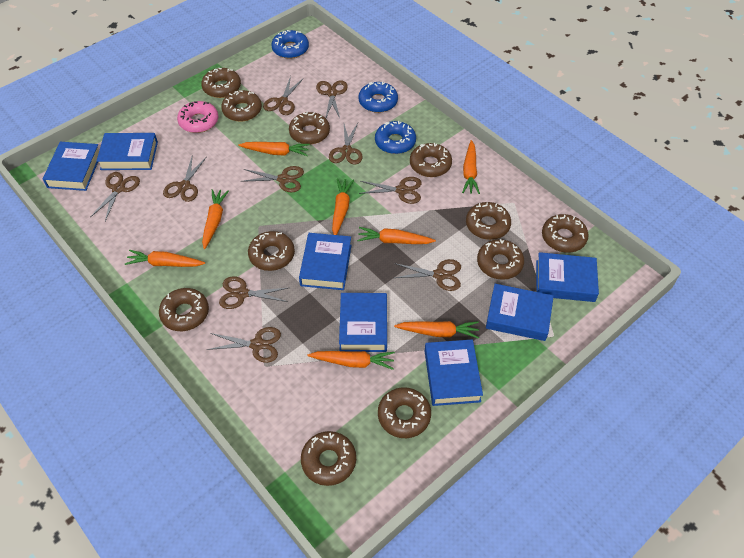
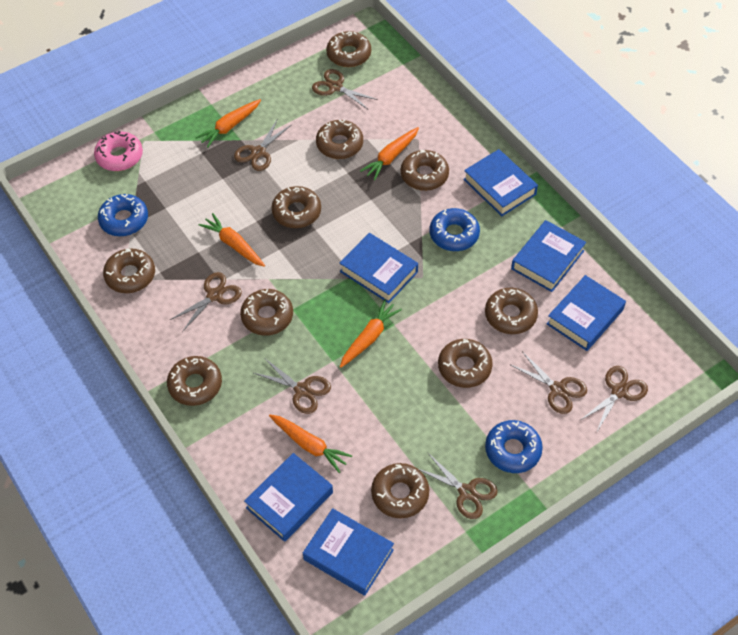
blue book: 7 -> 6
brown donut: 11 -> 10
brown scissors: 10 -> 7
orange carrot: 8 -> 5

